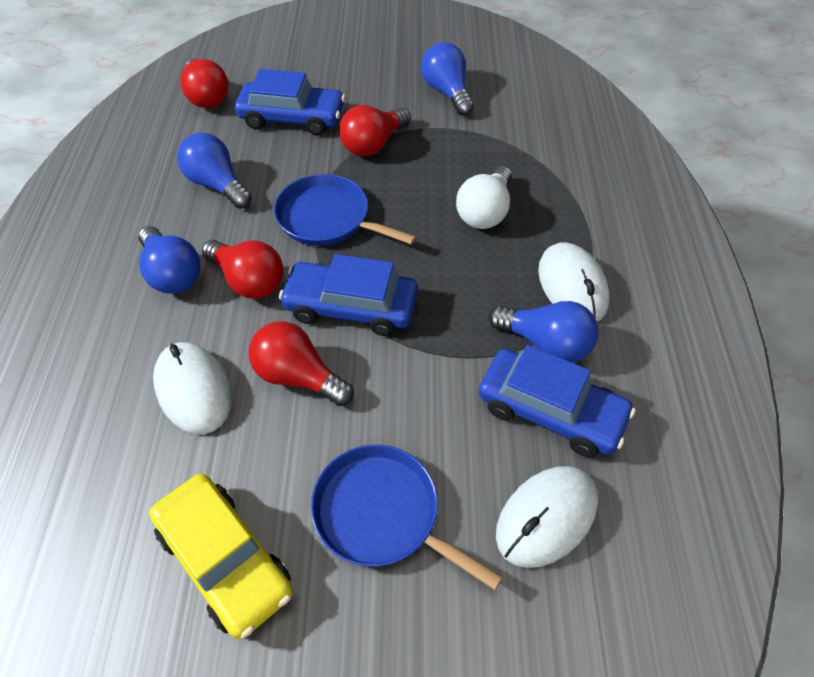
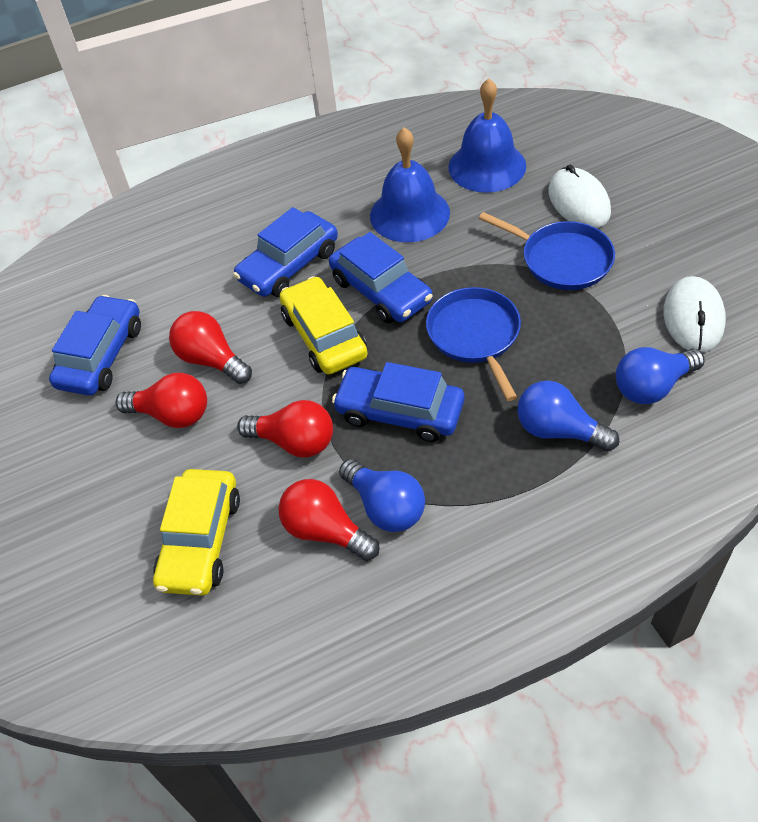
blue bell: 0 -> 2
blue car: 3 -> 4
blue light bulb: 4 -> 3
white light bulb: 1 -> 0
white mouse: 3 -> 2
yellow car: 1 -> 2

